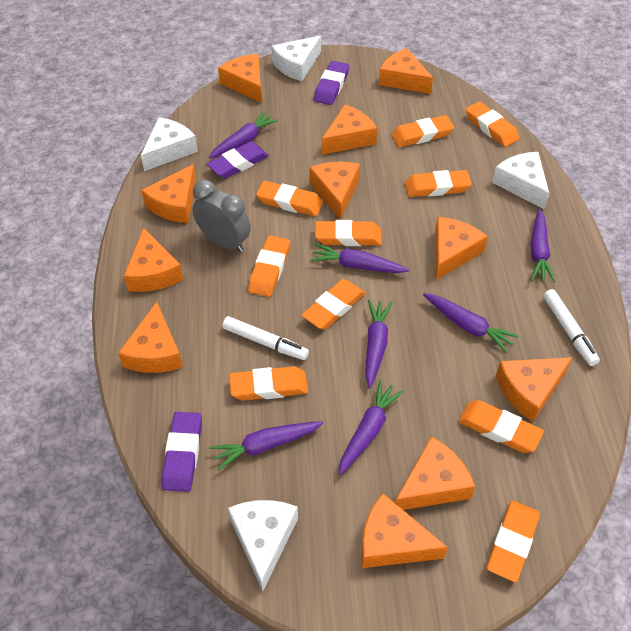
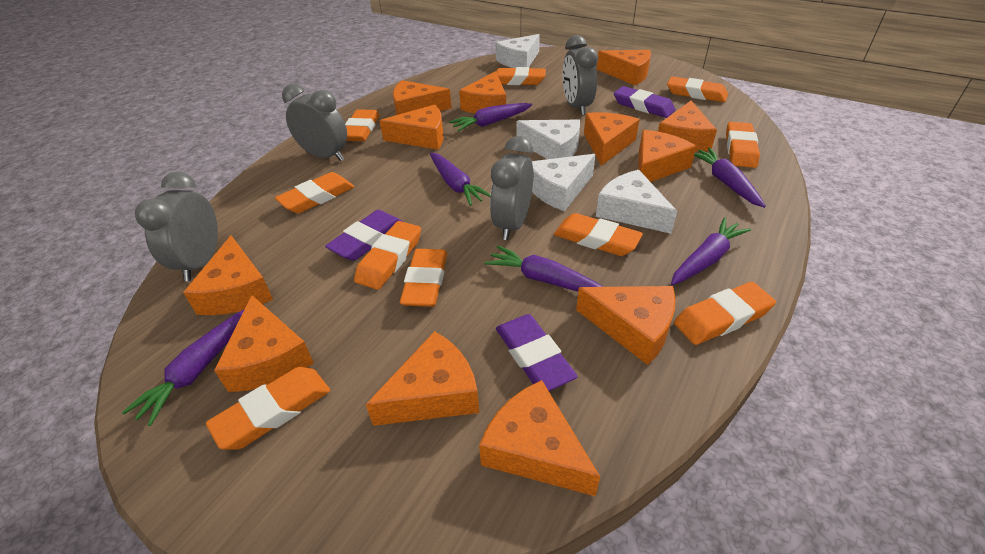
grey clock: 1 -> 4
orange cheese: 11 -> 12
purple carrot: 7 -> 6
white marker: 2 -> 0

